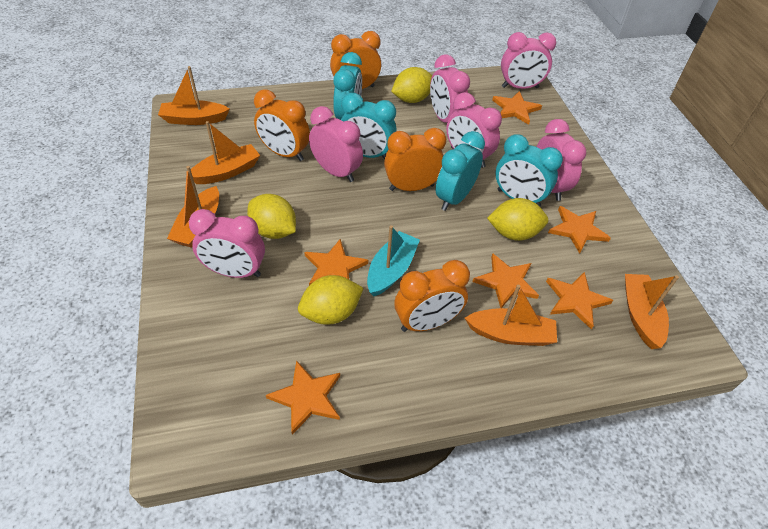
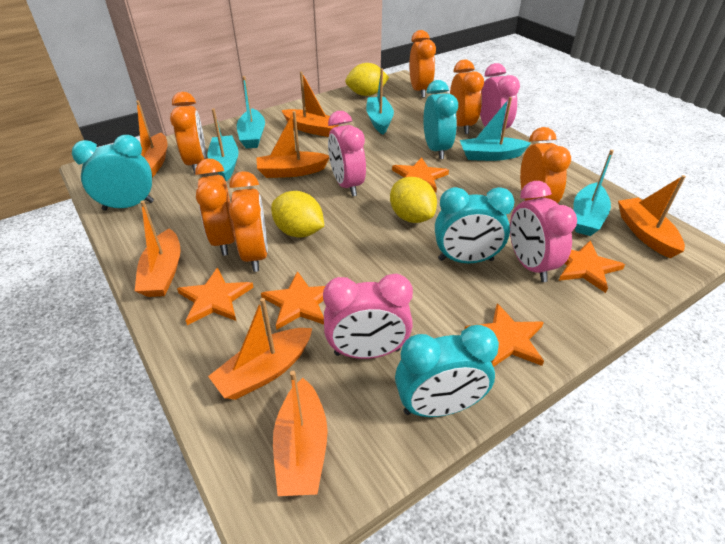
orange boat: 5 -> 7
orange clock: 4 -> 6
orange star: 6 -> 5
pink clock: 6 -> 4
turquoise boat: 1 -> 5
yellow lemon: 4 -> 3

